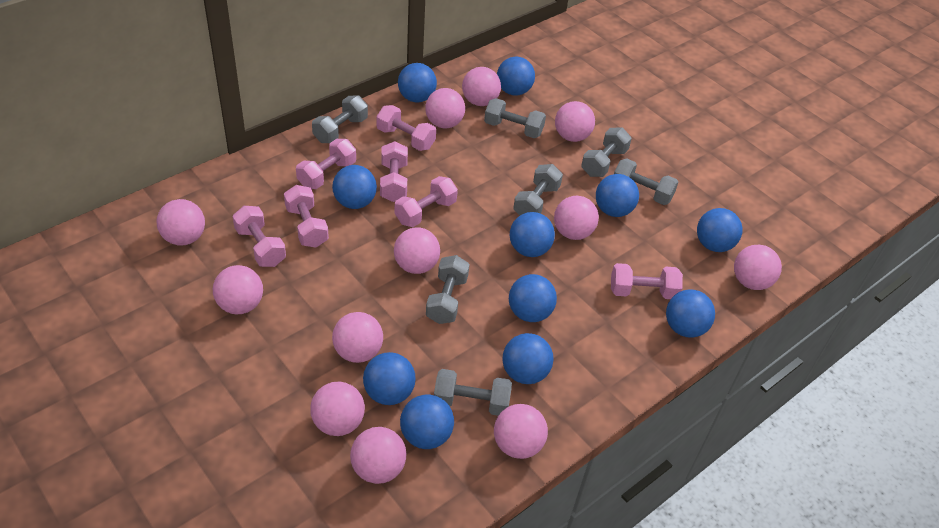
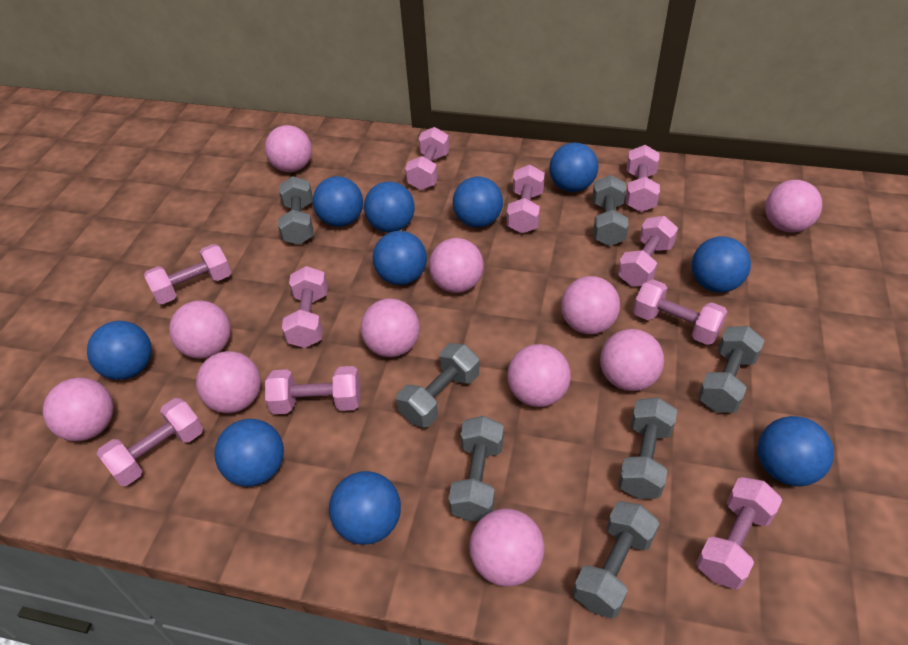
blue ball: 11 -> 10
pink ball: 12 -> 11
pink dumbbell: 7 -> 10

